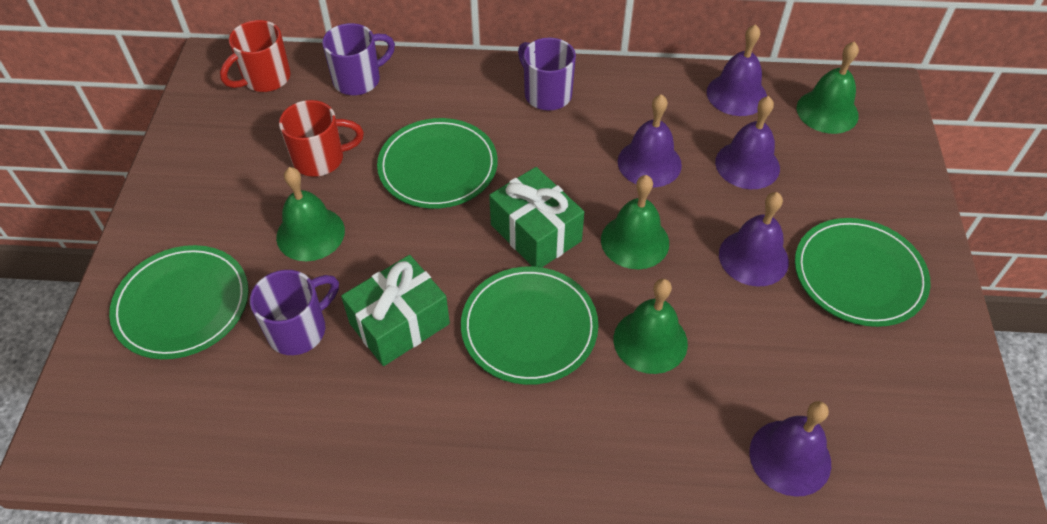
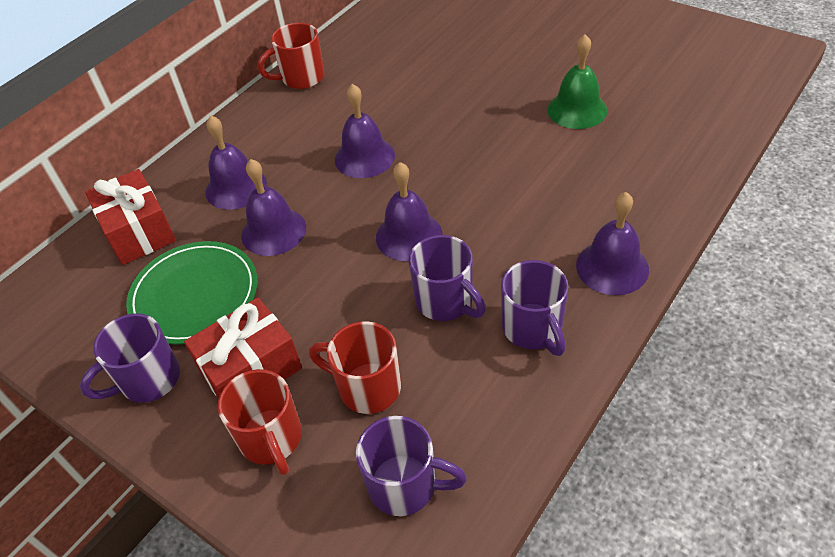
green bell: 4 -> 1
green gift: 2 -> 0
green plate: 4 -> 1
purple mug: 3 -> 4
red gift: 0 -> 2
red mug: 2 -> 3

